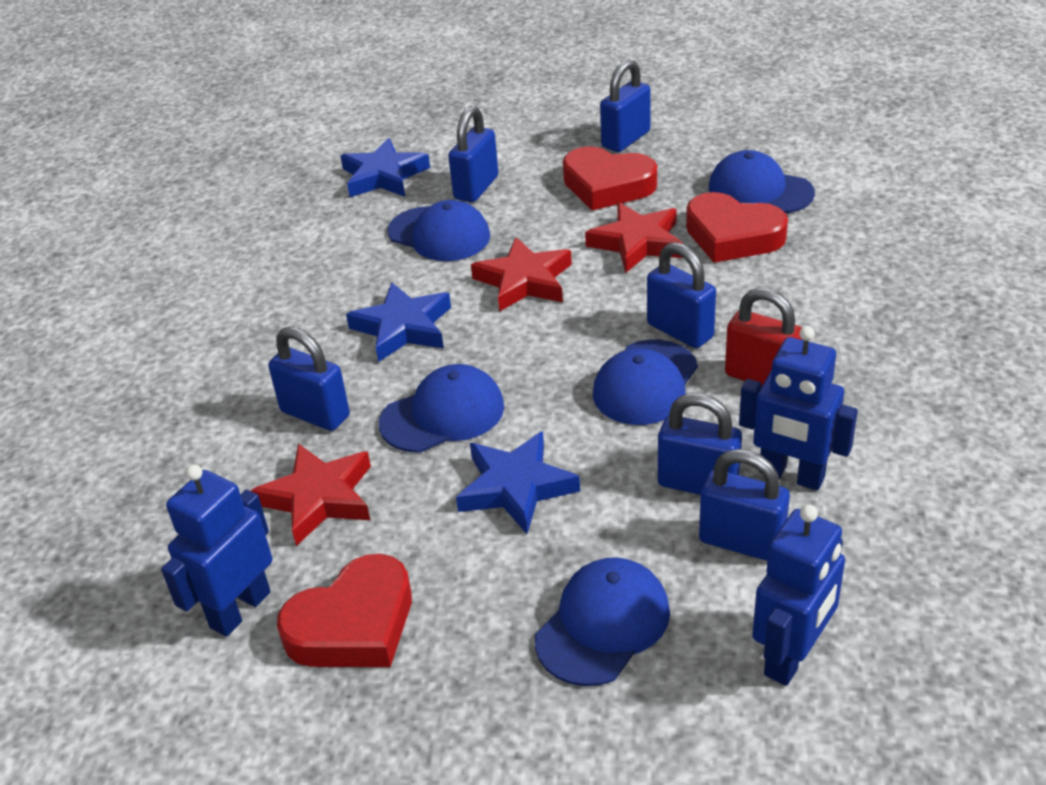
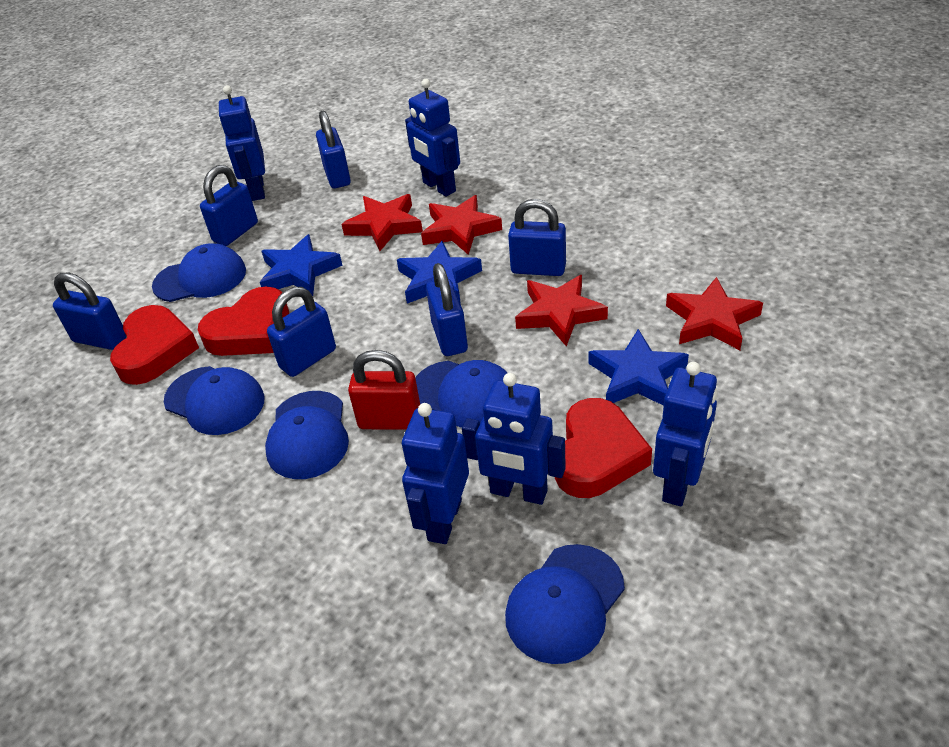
blue robot: 3 -> 5
red star: 3 -> 4

